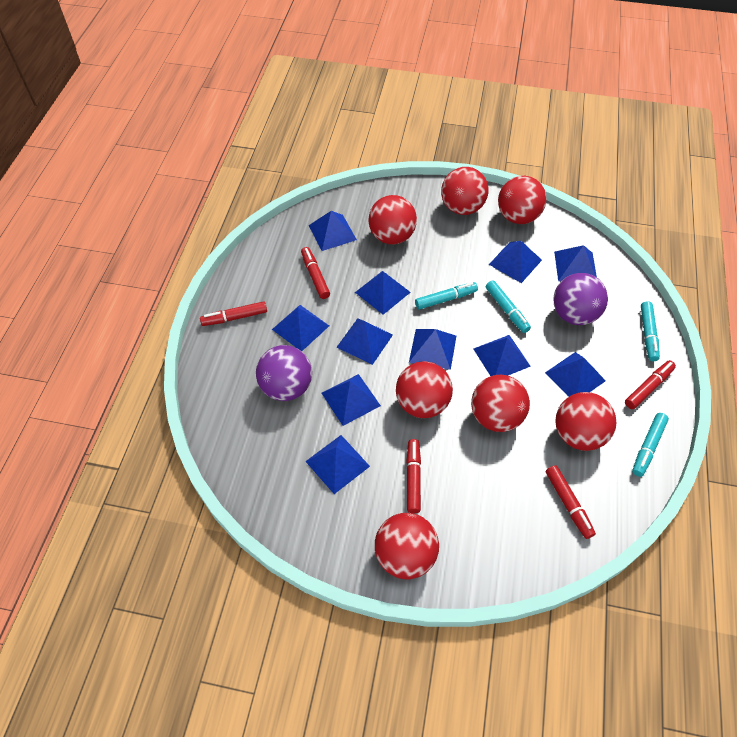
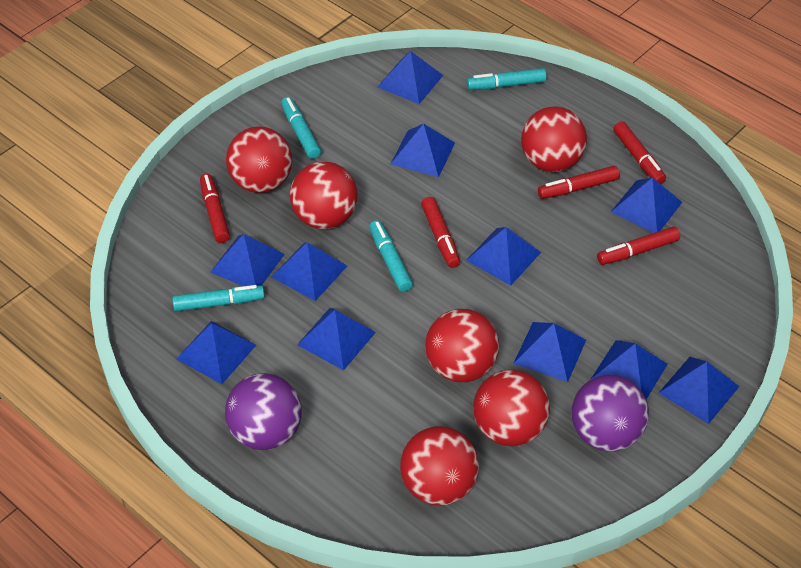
red ball: 7 -> 6

